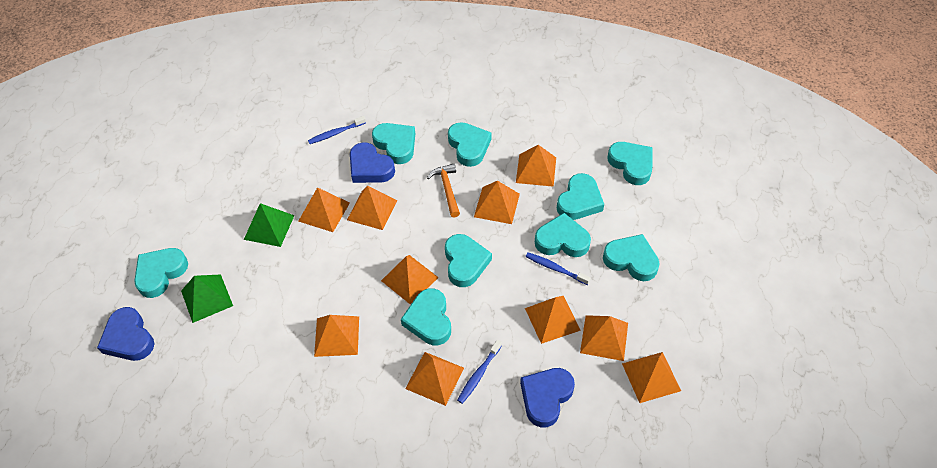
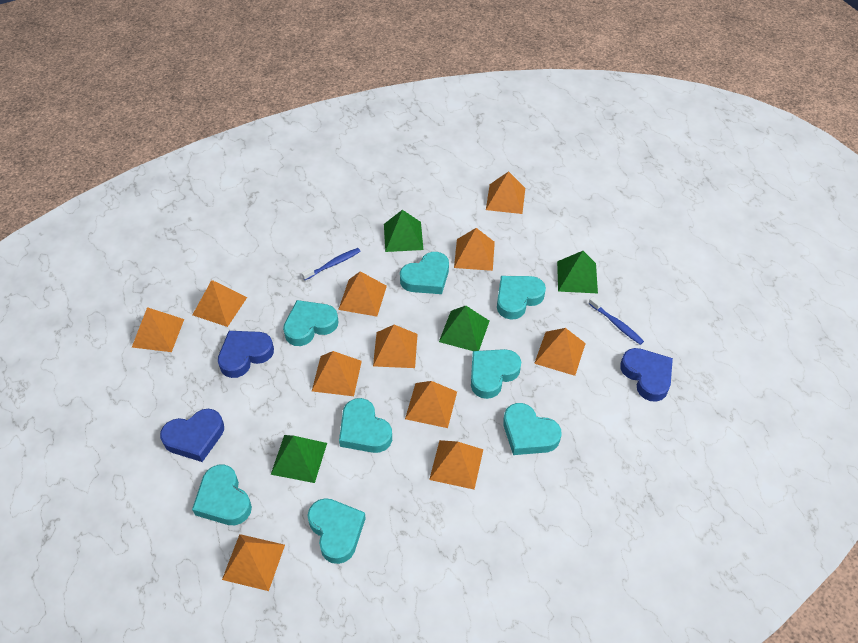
blue toothbrush: 3 -> 2
green pyramid: 2 -> 4
orange hammer: 1 -> 0
orange pyramid: 10 -> 11
turquoise heart: 9 -> 8

